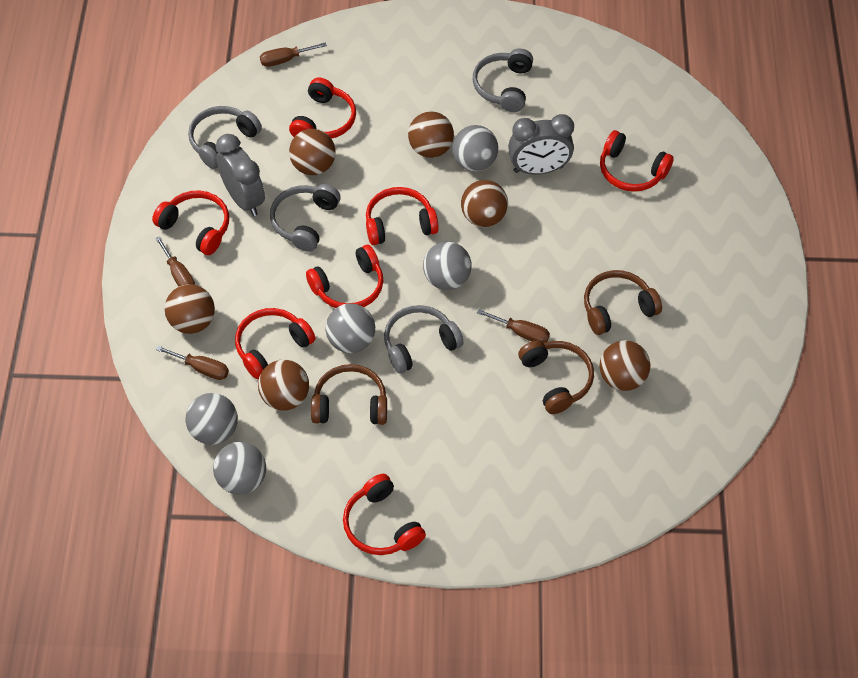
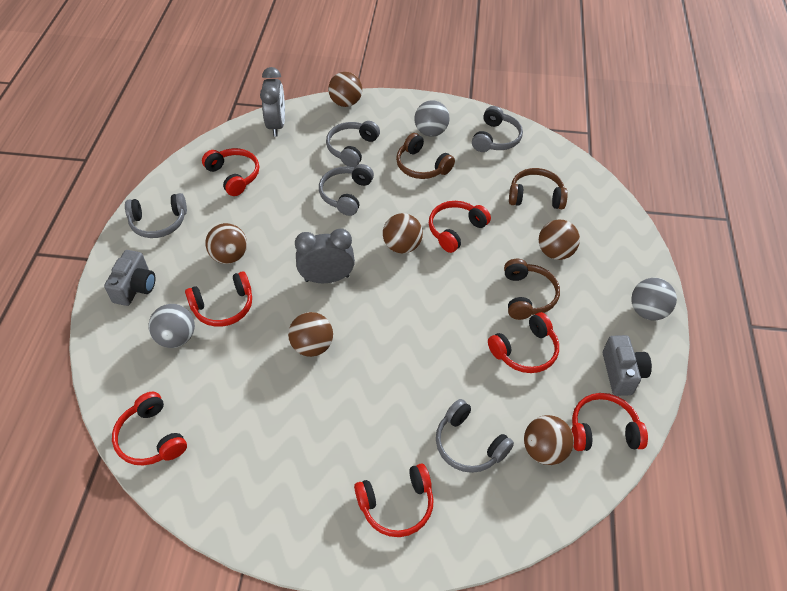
brown screwdriver: 4 -> 0
grey ball: 5 -> 3
grey camera: 0 -> 2
grey headphones: 4 -> 5

